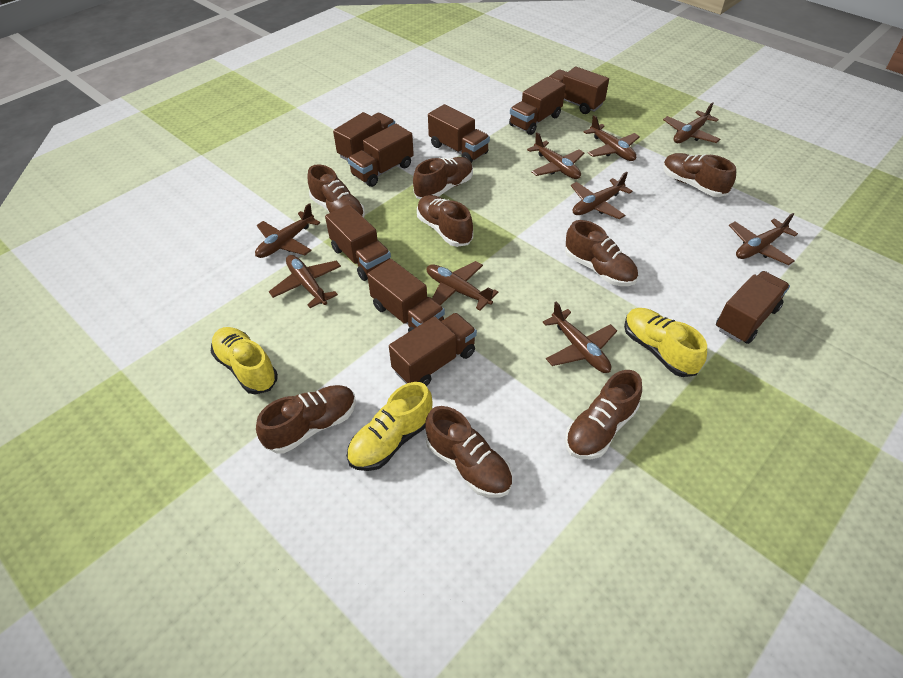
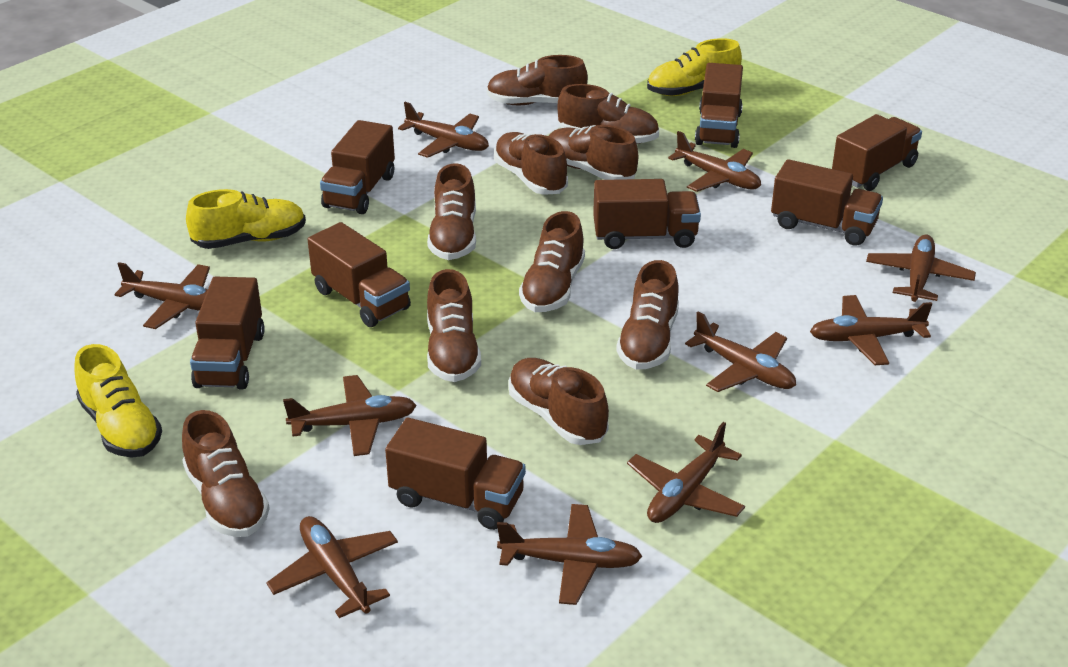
brown plane: 9 -> 10
brown shoe: 8 -> 10
brown truck: 9 -> 8

